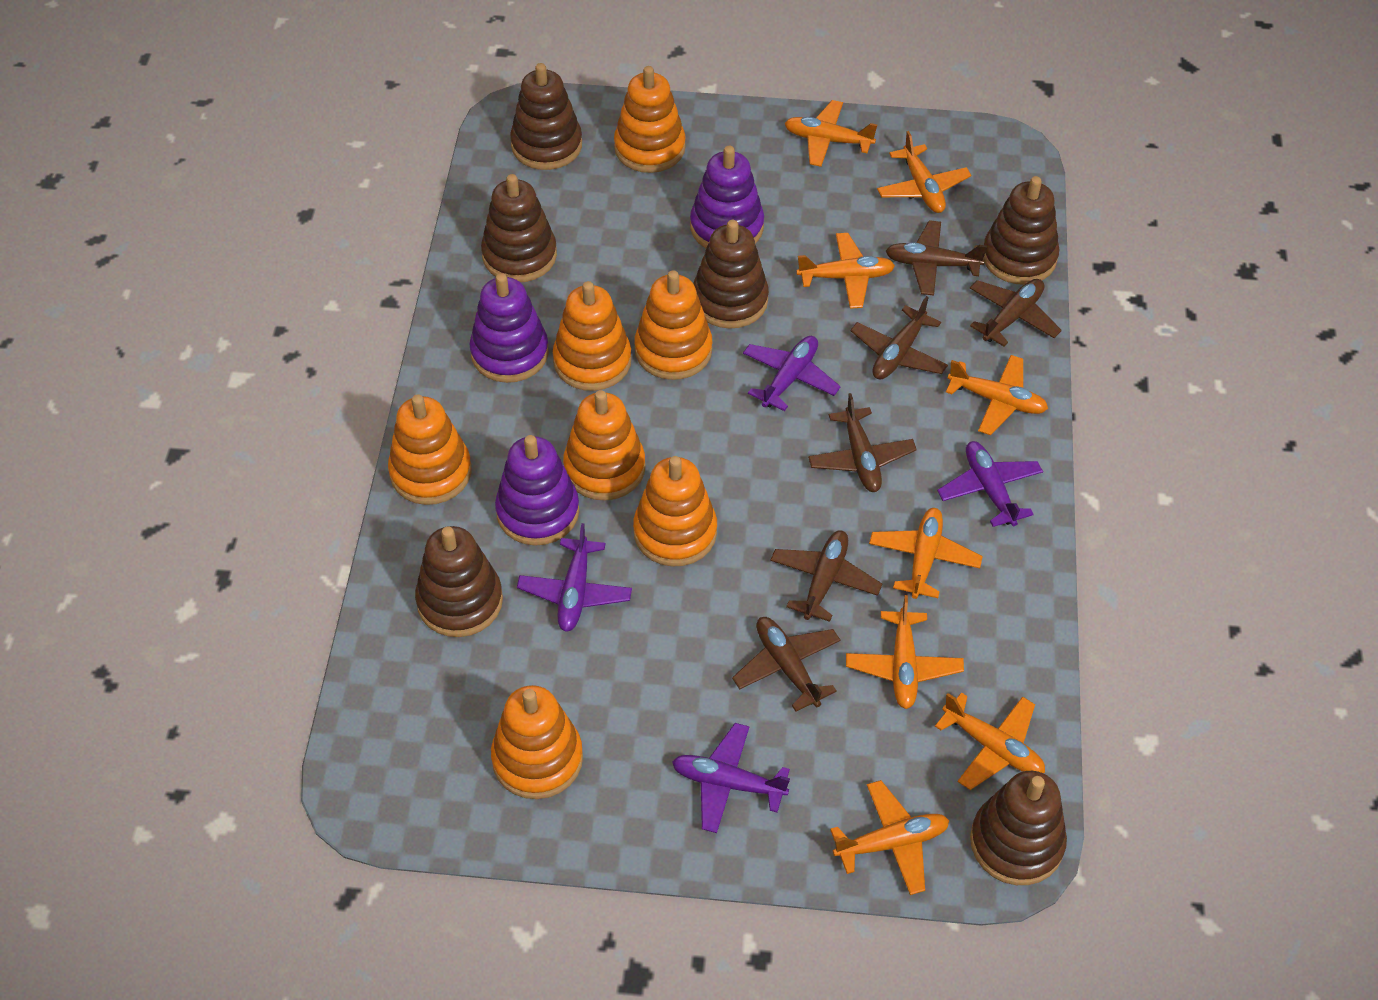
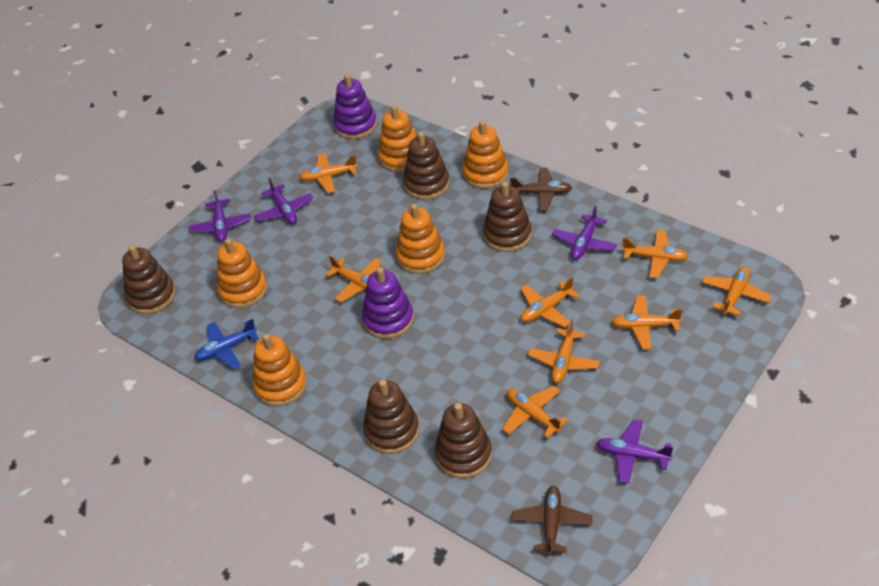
blue plane: 0 -> 1
brown plane: 6 -> 2
brown stacking toy: 6 -> 5
orange stacking toy: 7 -> 5
purple stacking toy: 3 -> 2

